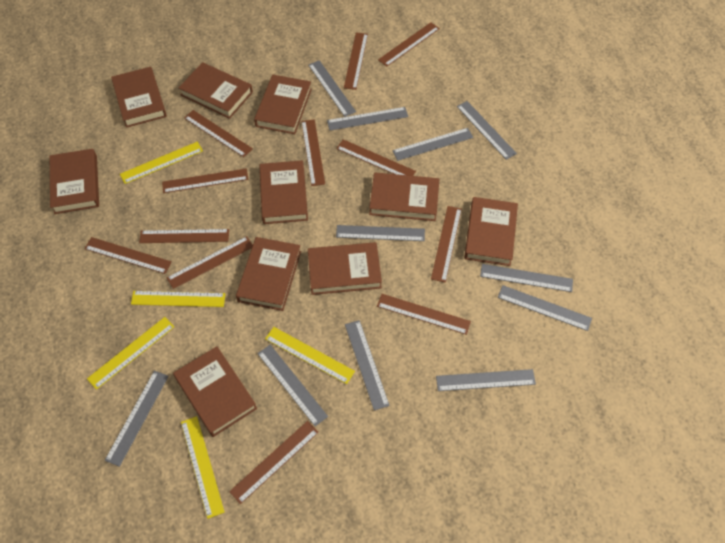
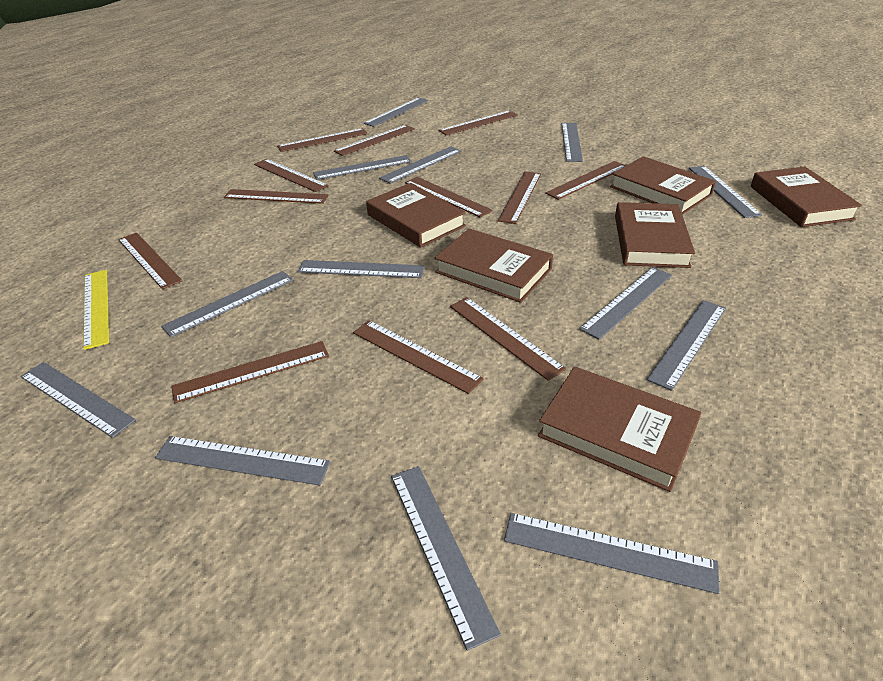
brown book: 10 -> 6
grey ruler: 11 -> 13
yellow ruler: 5 -> 1

